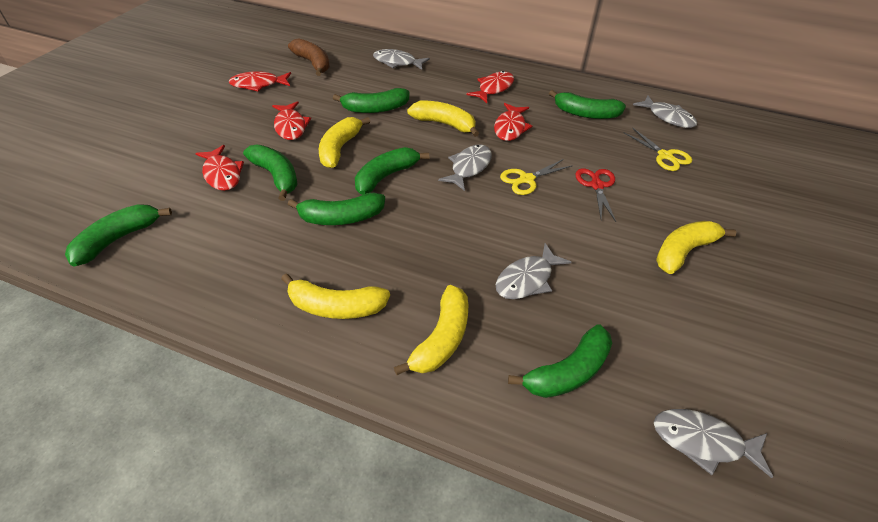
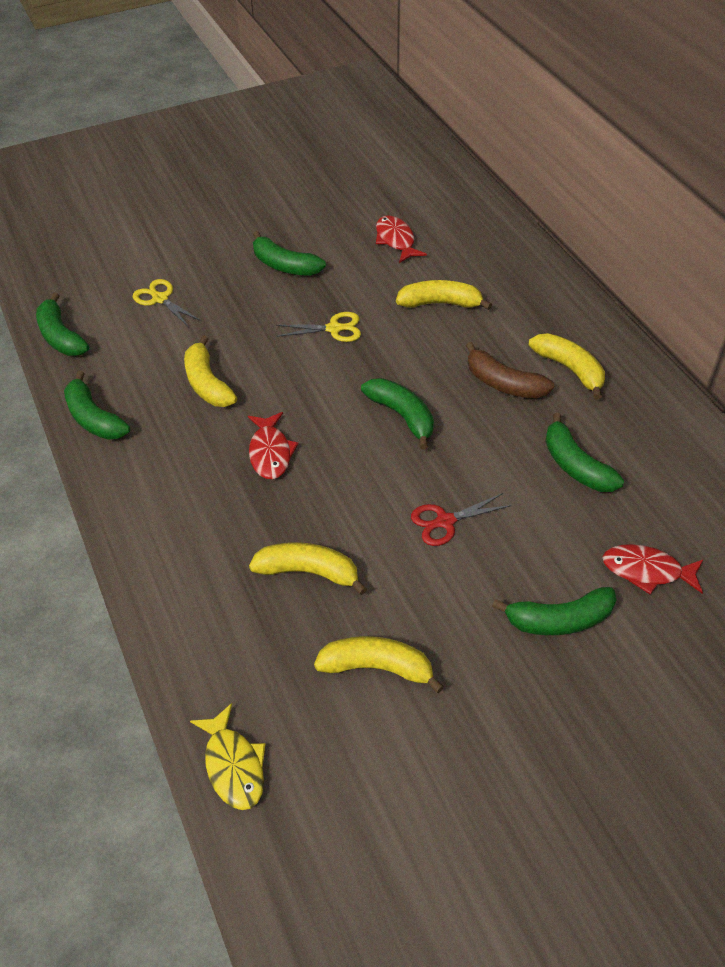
green banana: 7 -> 6
grey fish: 5 -> 0
red fish: 5 -> 3
yellow fish: 0 -> 1

